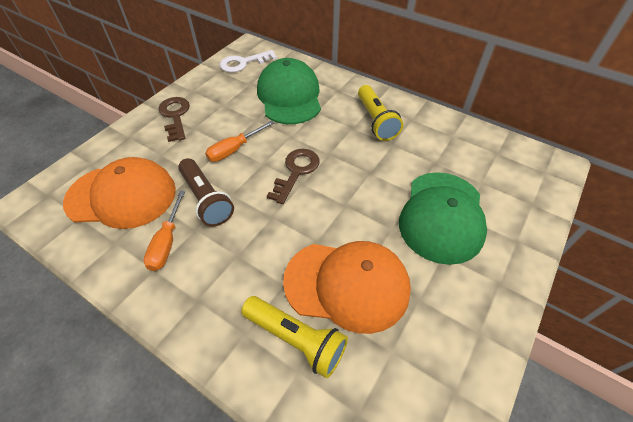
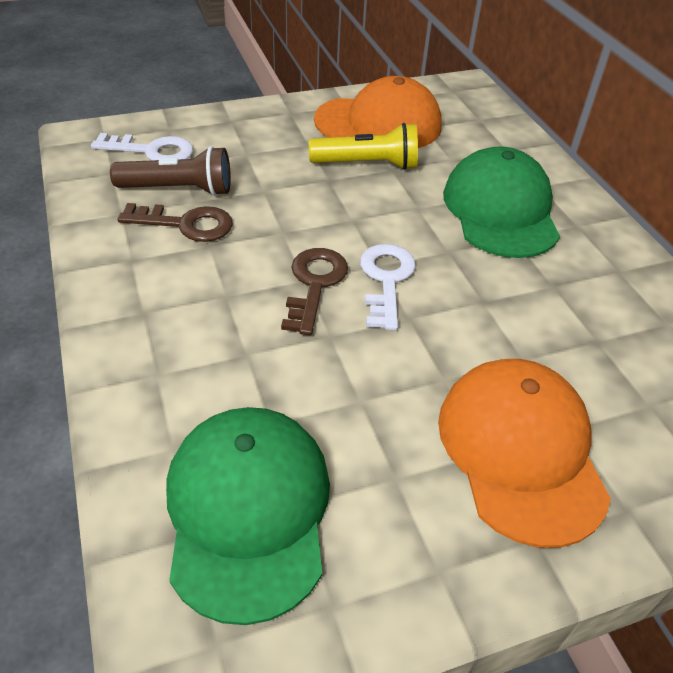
orange screwdriver: 2 -> 0
white key: 1 -> 2
yellow flashlight: 2 -> 1

